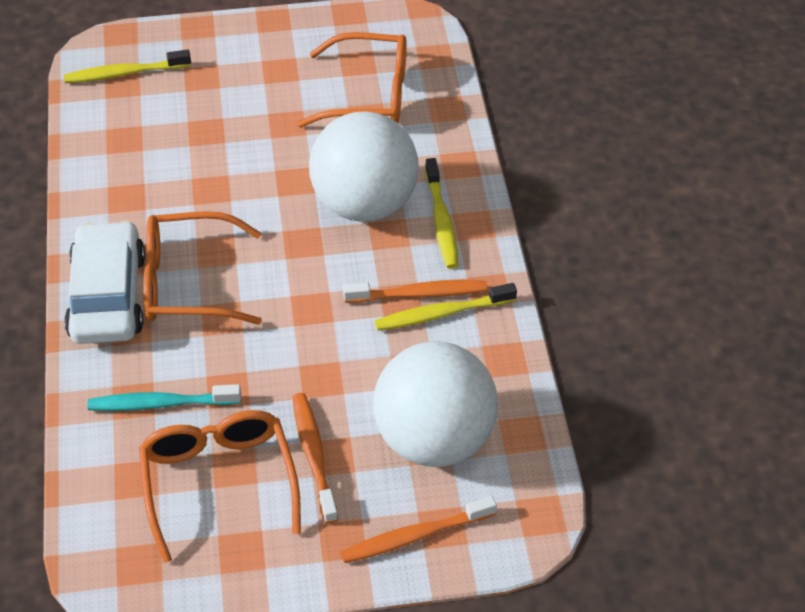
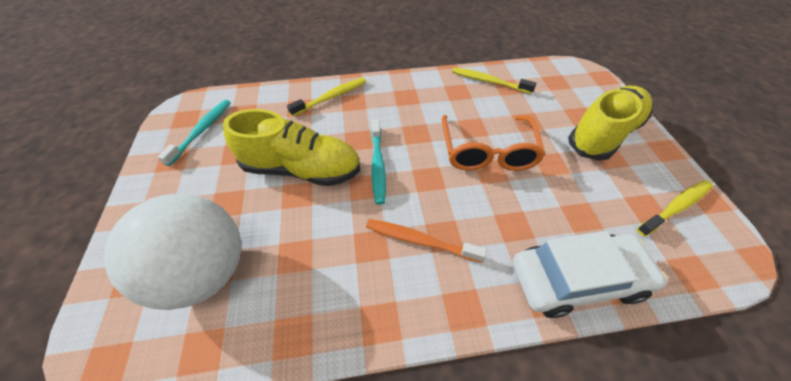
orange glasses: 3 -> 1
orange toothbrush: 3 -> 1
turquoise toothbrush: 1 -> 2
white ball: 2 -> 1
yellow shoe: 0 -> 2

